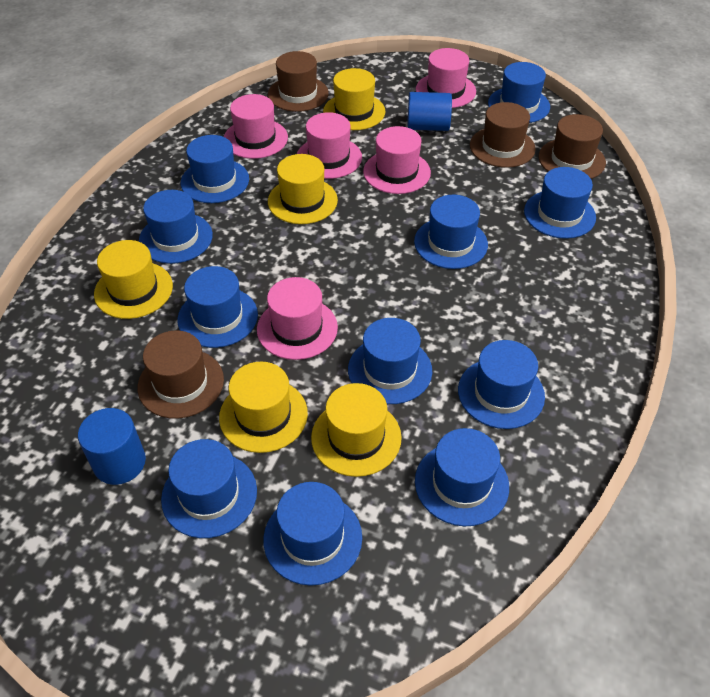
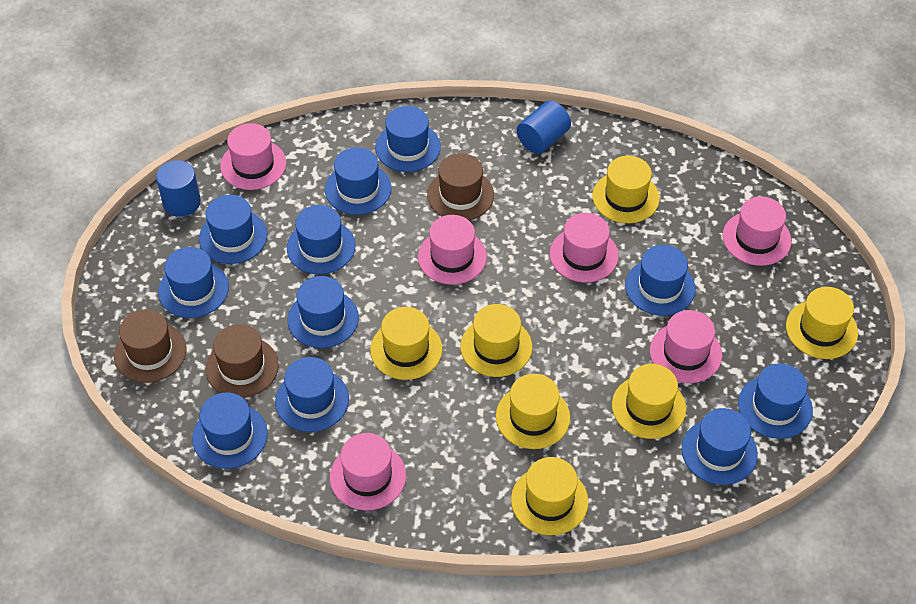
brown hat: 4 -> 3
pink hat: 5 -> 6
yellow hat: 5 -> 7

